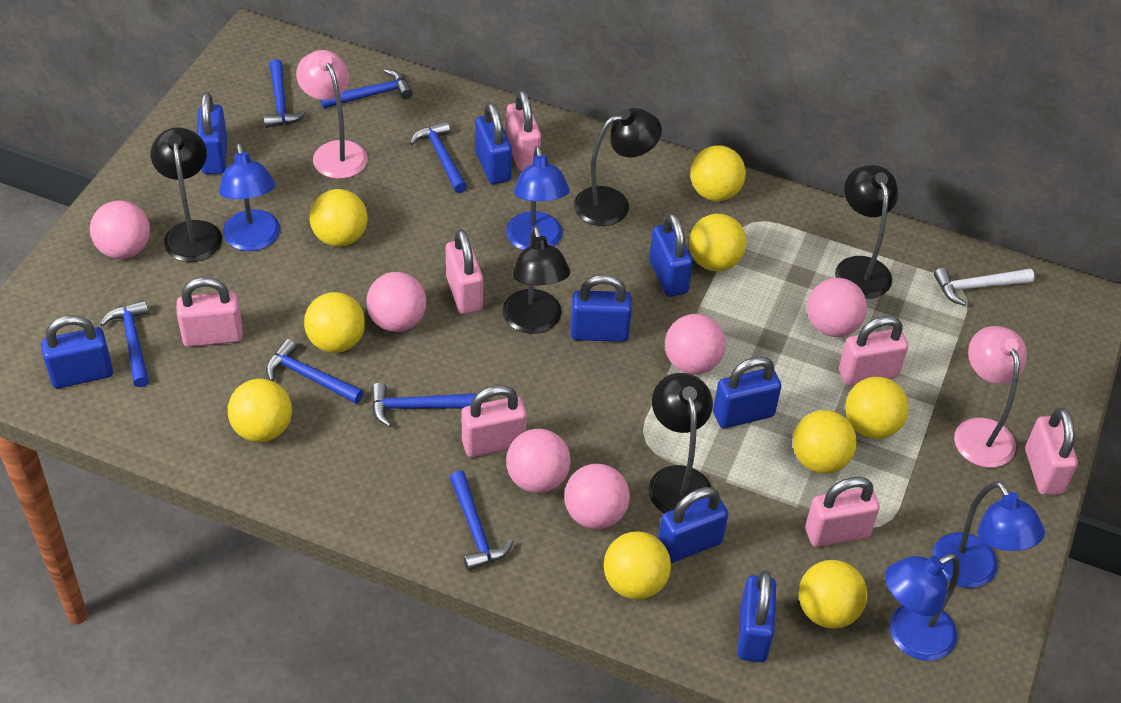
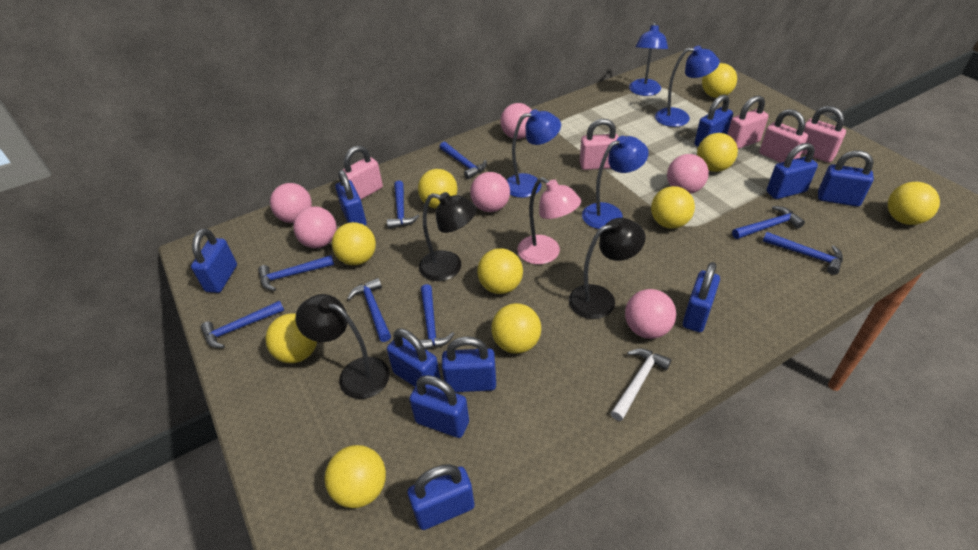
black lamp: 5 -> 3
blue hammer: 7 -> 8
blue padlock: 8 -> 10
pink lamp: 2 -> 1
pink padlock: 7 -> 5
yellow ball: 9 -> 10

